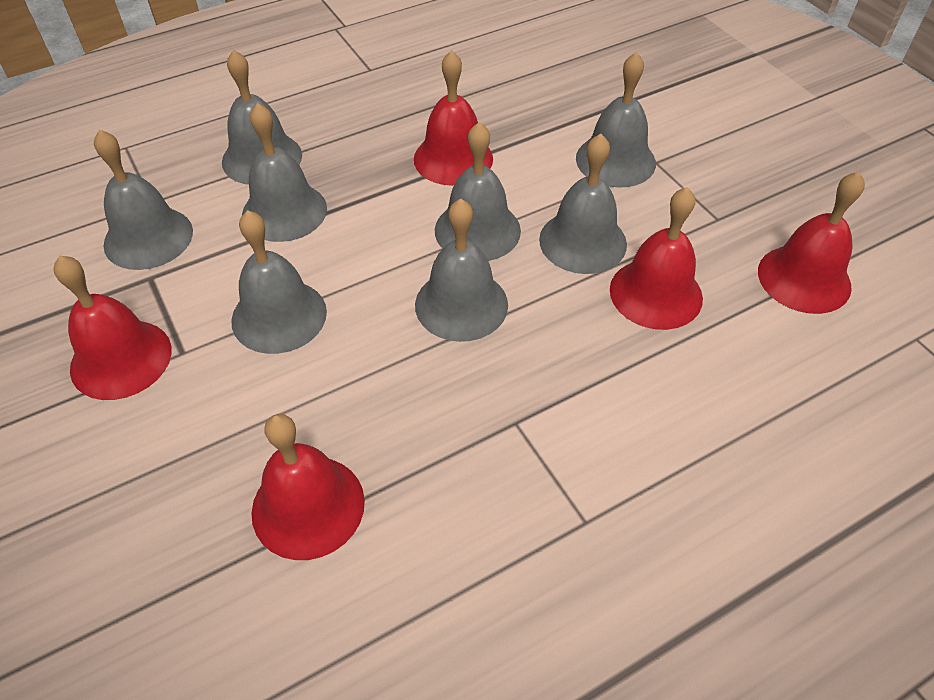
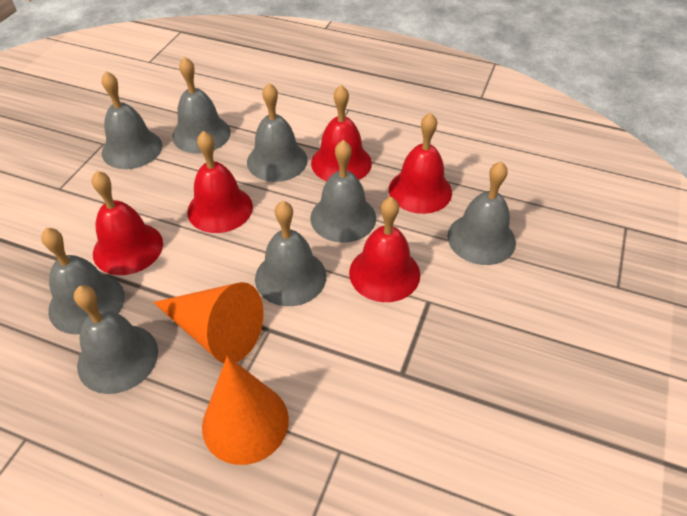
orange cone: 0 -> 2

